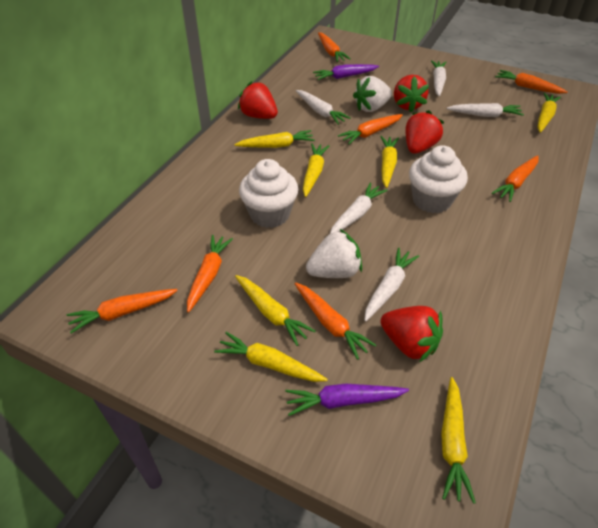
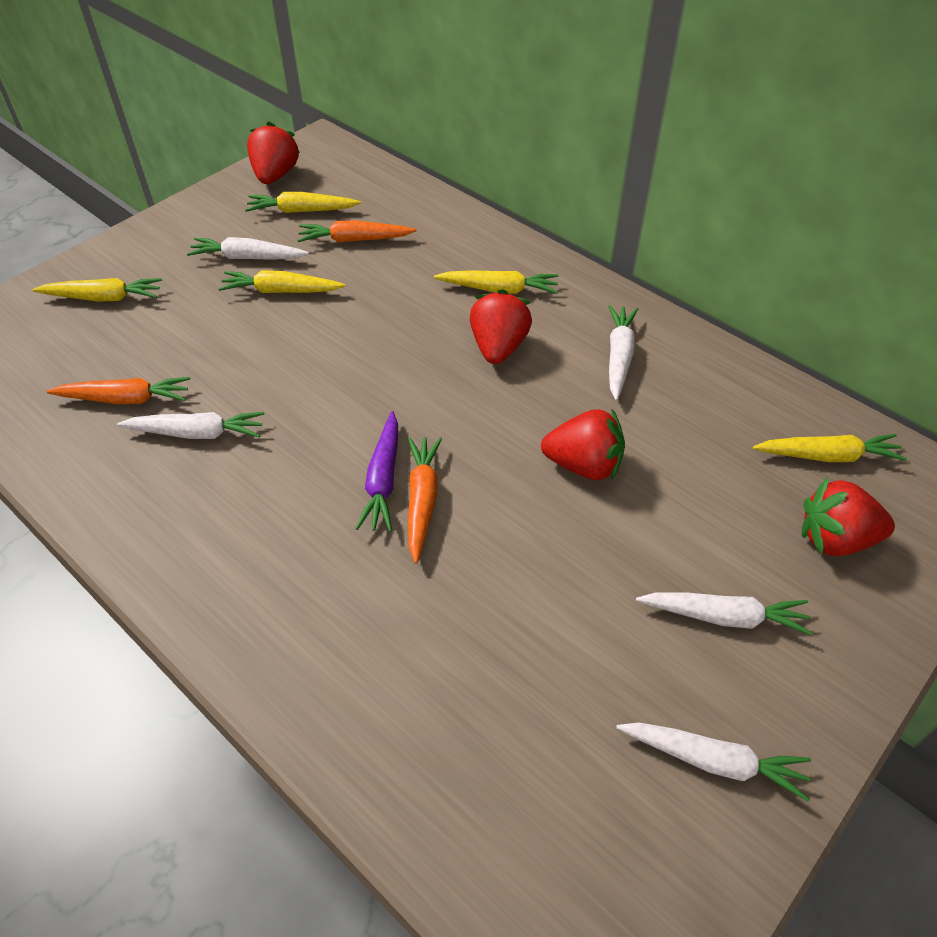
orange carrot: 7 -> 3
purple carrot: 2 -> 1
white cupcake: 2 -> 0
white strawberry: 2 -> 0
yellow carrot: 7 -> 5

